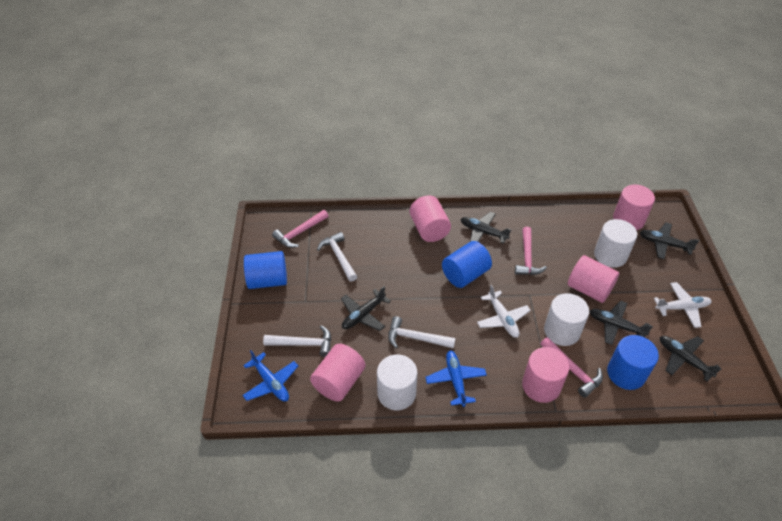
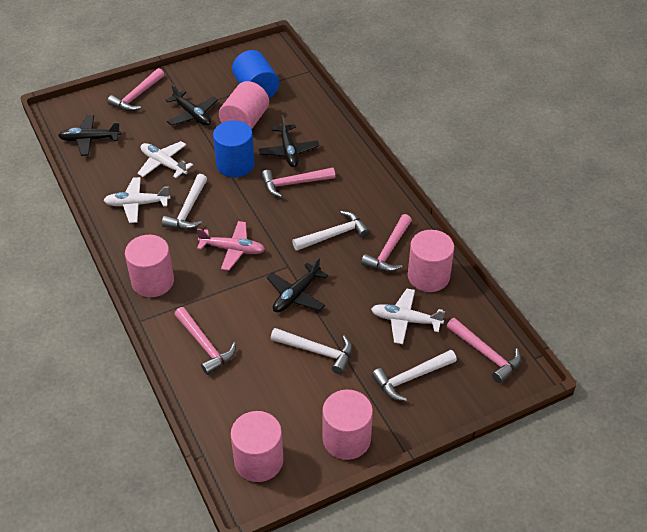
black plane: 5 -> 4
blue cylinder: 3 -> 2
blue plane: 2 -> 0
pink hammer: 3 -> 5
pink plane: 0 -> 1
white cylinder: 3 -> 0
white hammer: 3 -> 4
white plane: 2 -> 3

